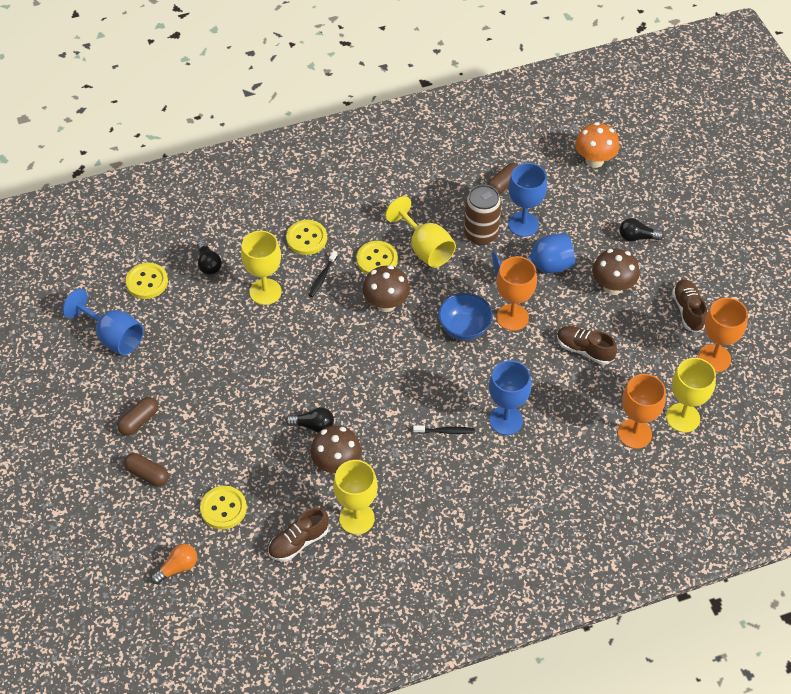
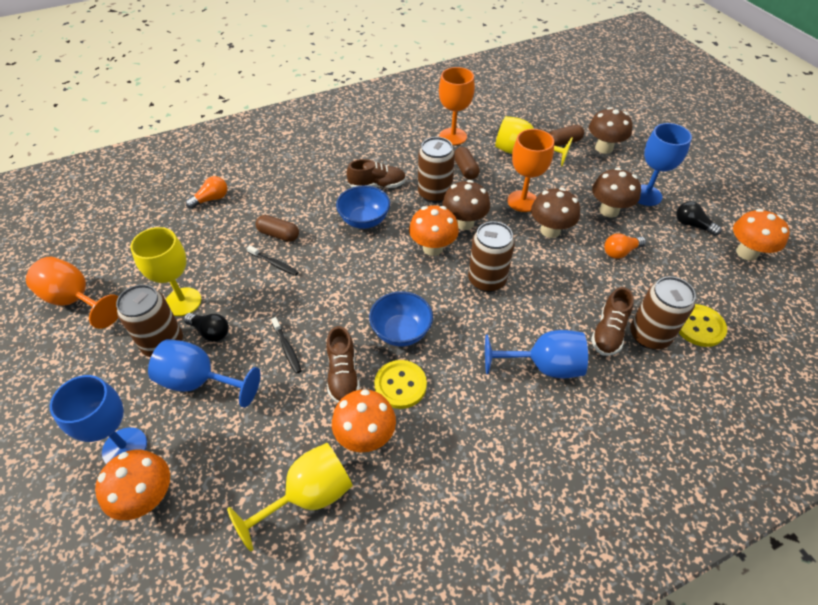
black light bulb: 3 -> 2
blue bowl: 1 -> 2
brown can: 1 -> 4
brown mushroom: 3 -> 4
orange light bulb: 1 -> 2
orange mushroom: 1 -> 4
yellow button: 4 -> 2
yellow goblet: 4 -> 3

